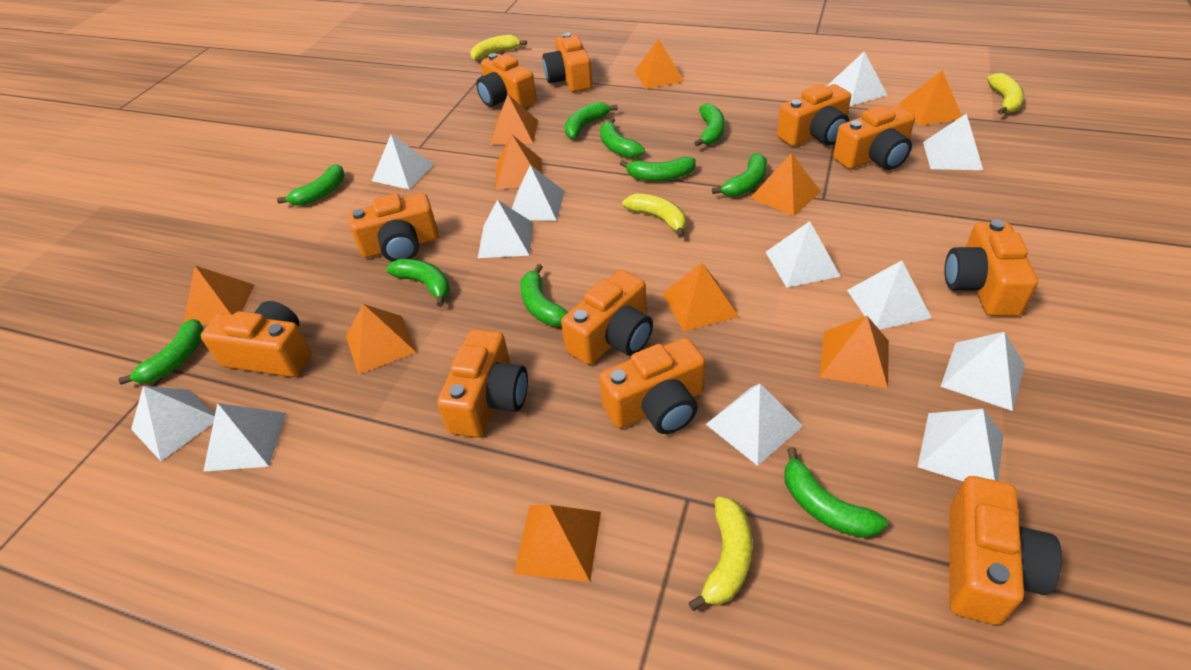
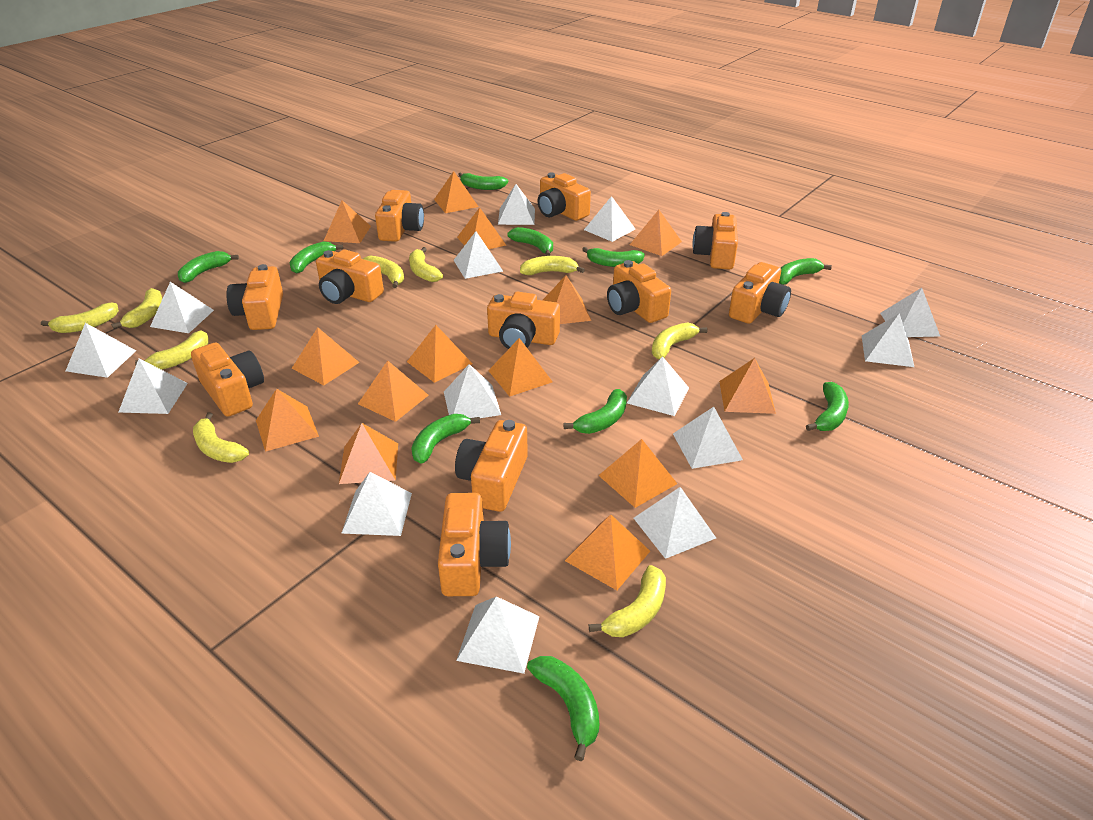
orange pyramid: 10 -> 14
white pyramid: 12 -> 14
yellow banana: 4 -> 9

